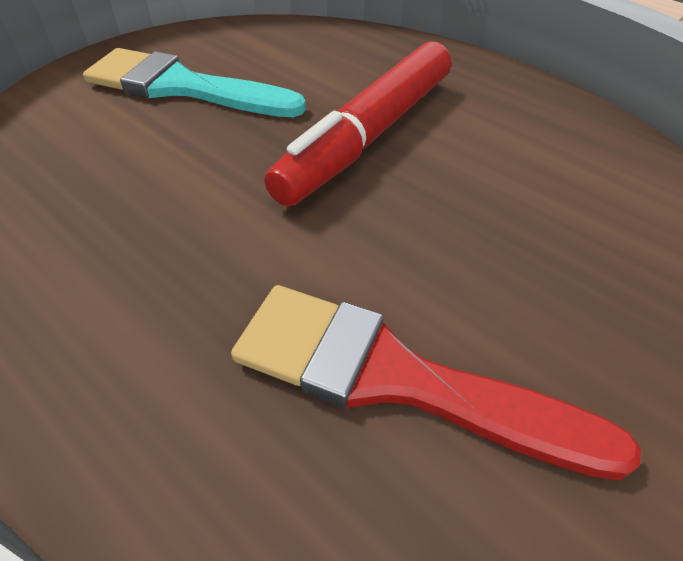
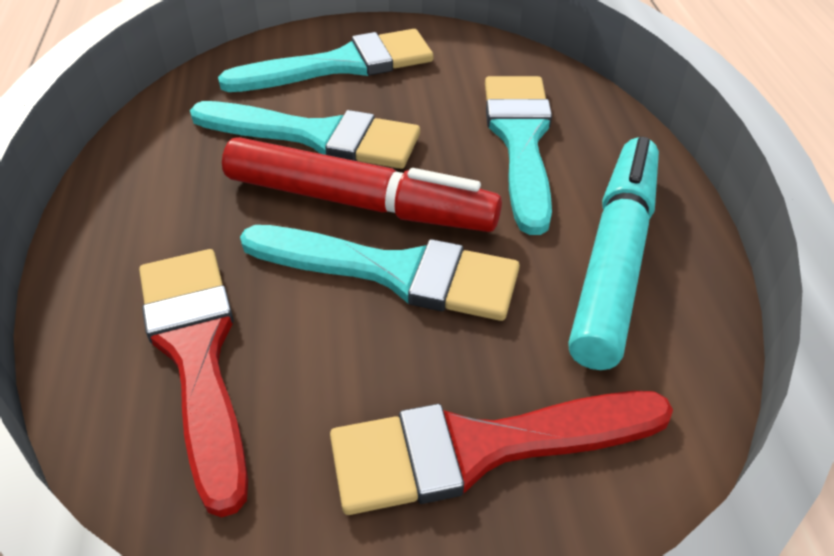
red brush: 1 -> 2
turquoise brush: 1 -> 4
turquoise marker: 0 -> 1

